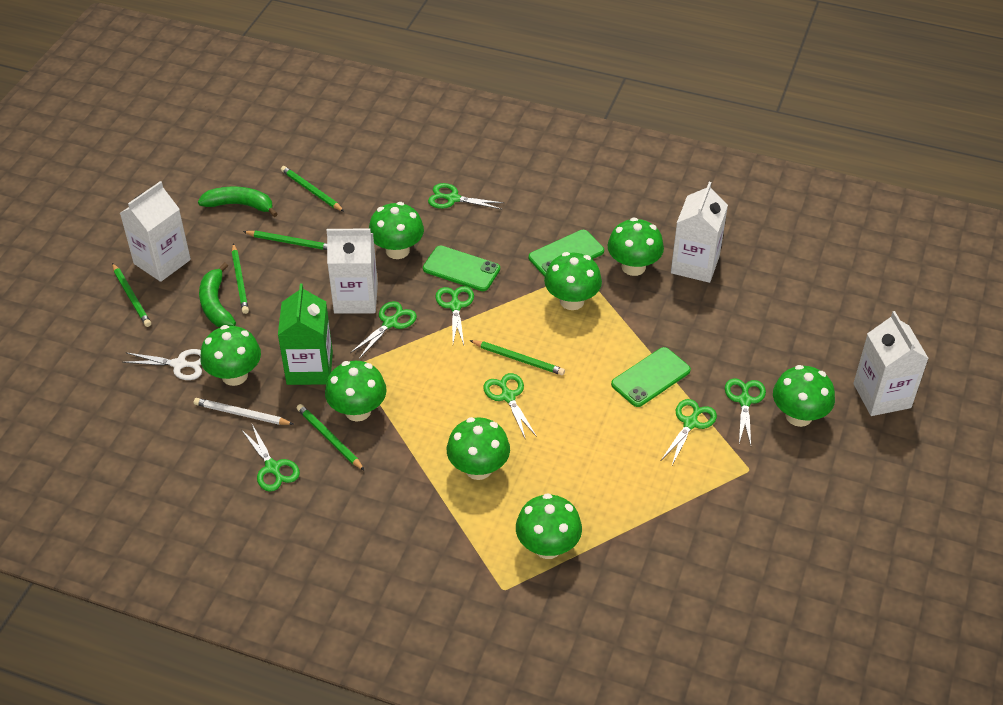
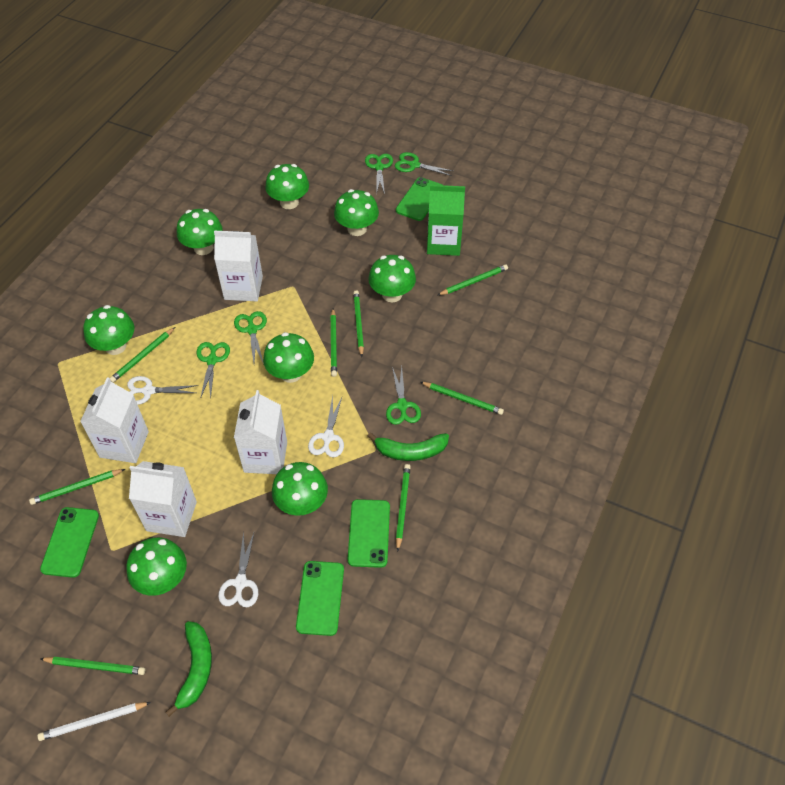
green pencil: 6 -> 8
green phone: 3 -> 4
green scissors: 7 -> 5
white scissors: 1 -> 3

